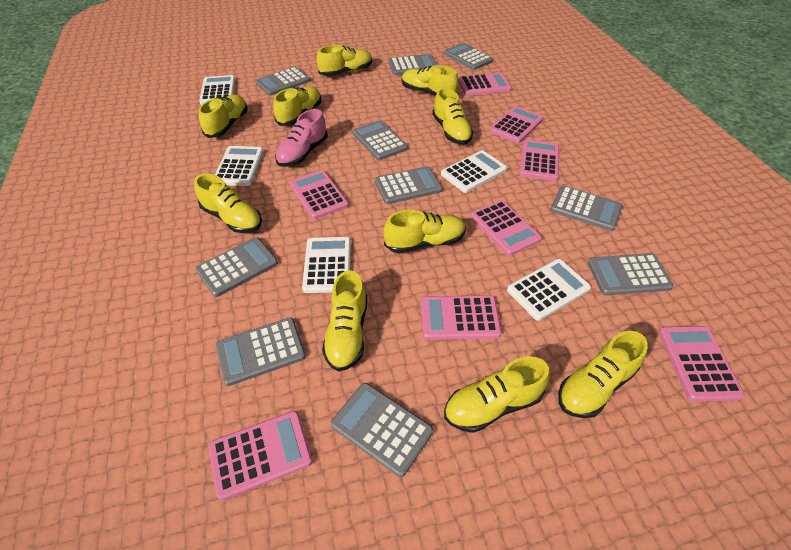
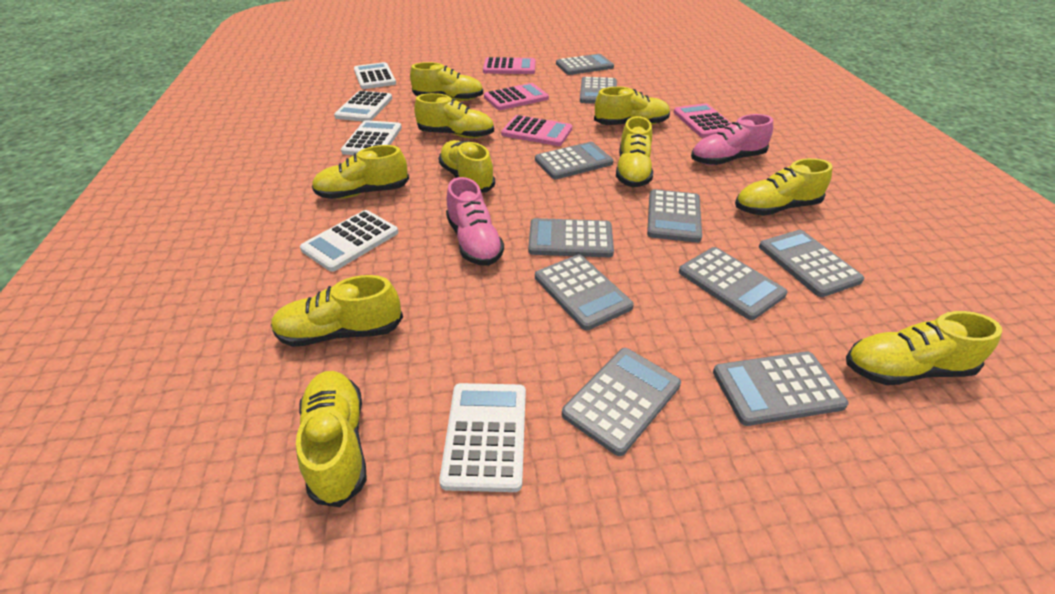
pink calculator: 8 -> 4
pink shoe: 1 -> 2

